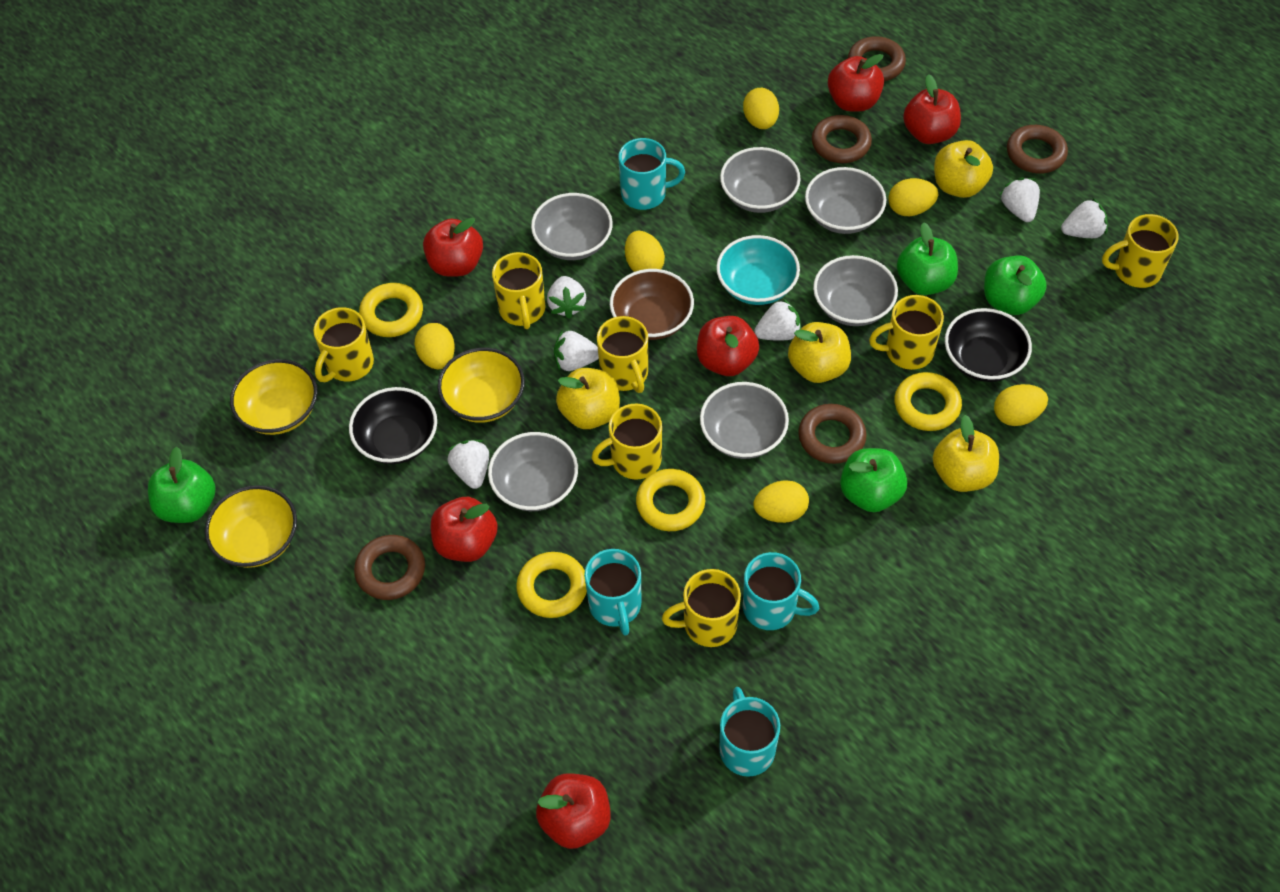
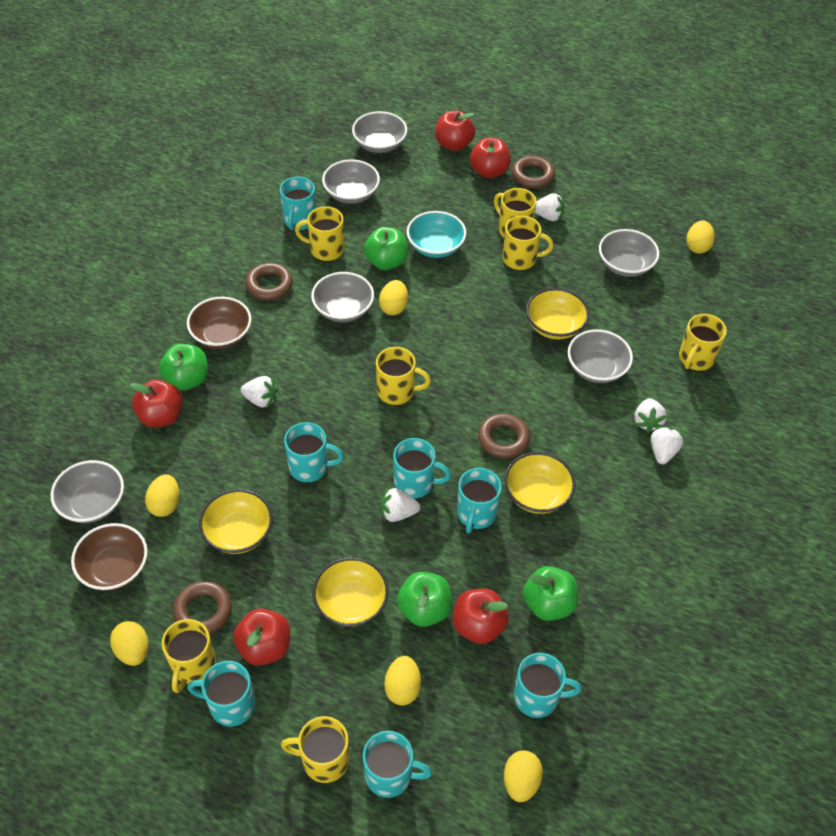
black bowl: 2 -> 0
brown bowl: 1 -> 2
brown ring: 5 -> 4
red apple: 6 -> 5
turquoise mug: 4 -> 7
white strawberry: 6 -> 5
yellow apple: 4 -> 0
yellow bowl: 3 -> 4
yellow ring: 4 -> 0

